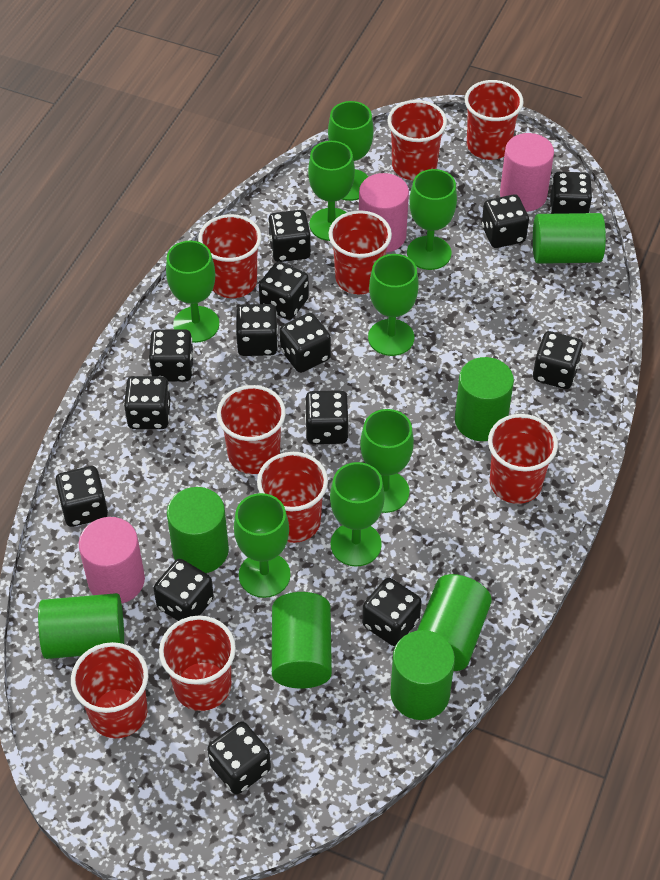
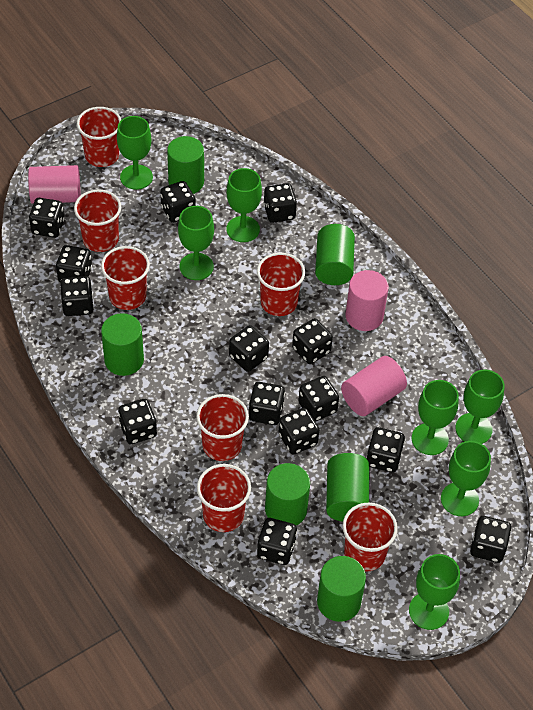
green cylinder: 7 -> 6
green goblet: 8 -> 7
red cup: 9 -> 7

